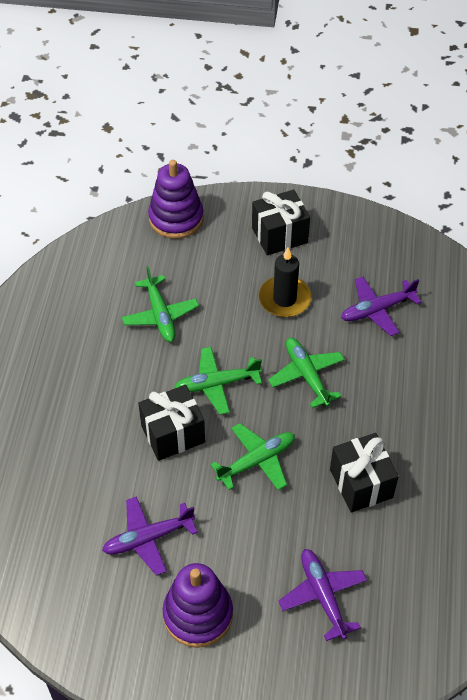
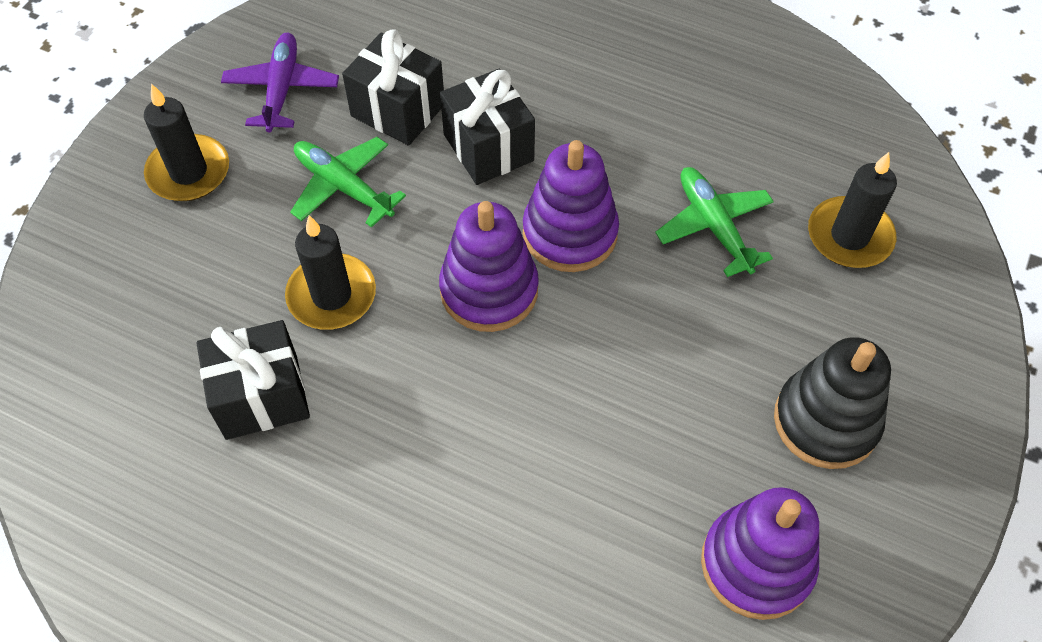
black candle: 1 -> 3
black stacking toy: 0 -> 1
green plane: 4 -> 2
purple plane: 3 -> 1
purple stacking toy: 2 -> 3

